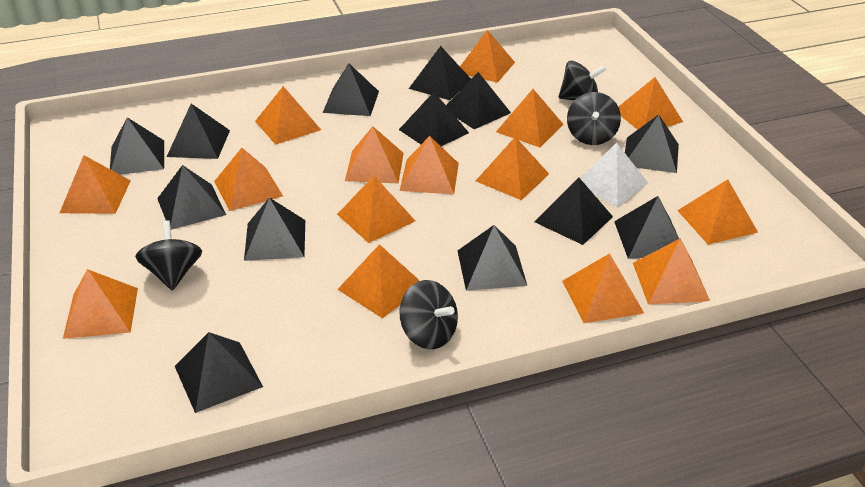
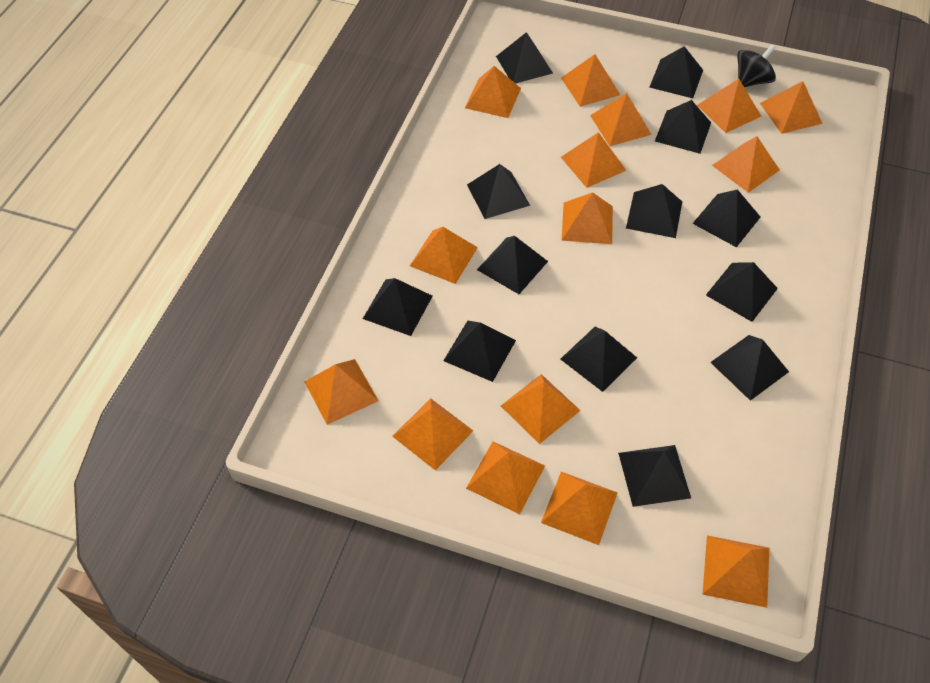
black spinning top: 4 -> 1
white pyramid: 1 -> 0

